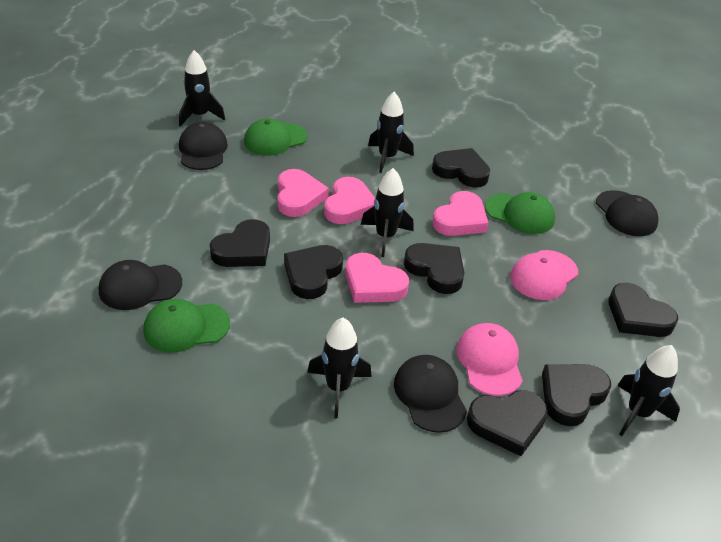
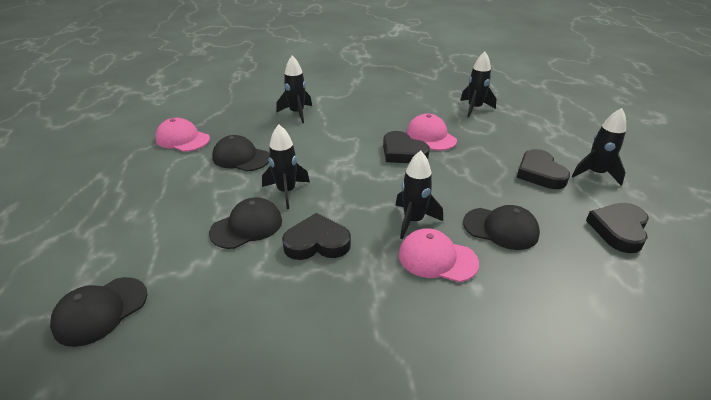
black heart: 7 -> 4
green cap: 3 -> 0
pink cap: 2 -> 3
pink heart: 4 -> 0

